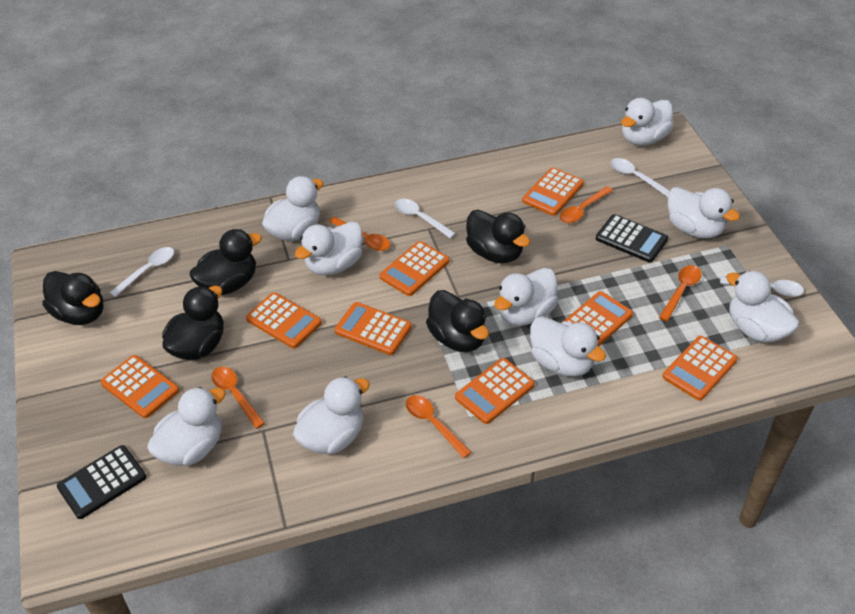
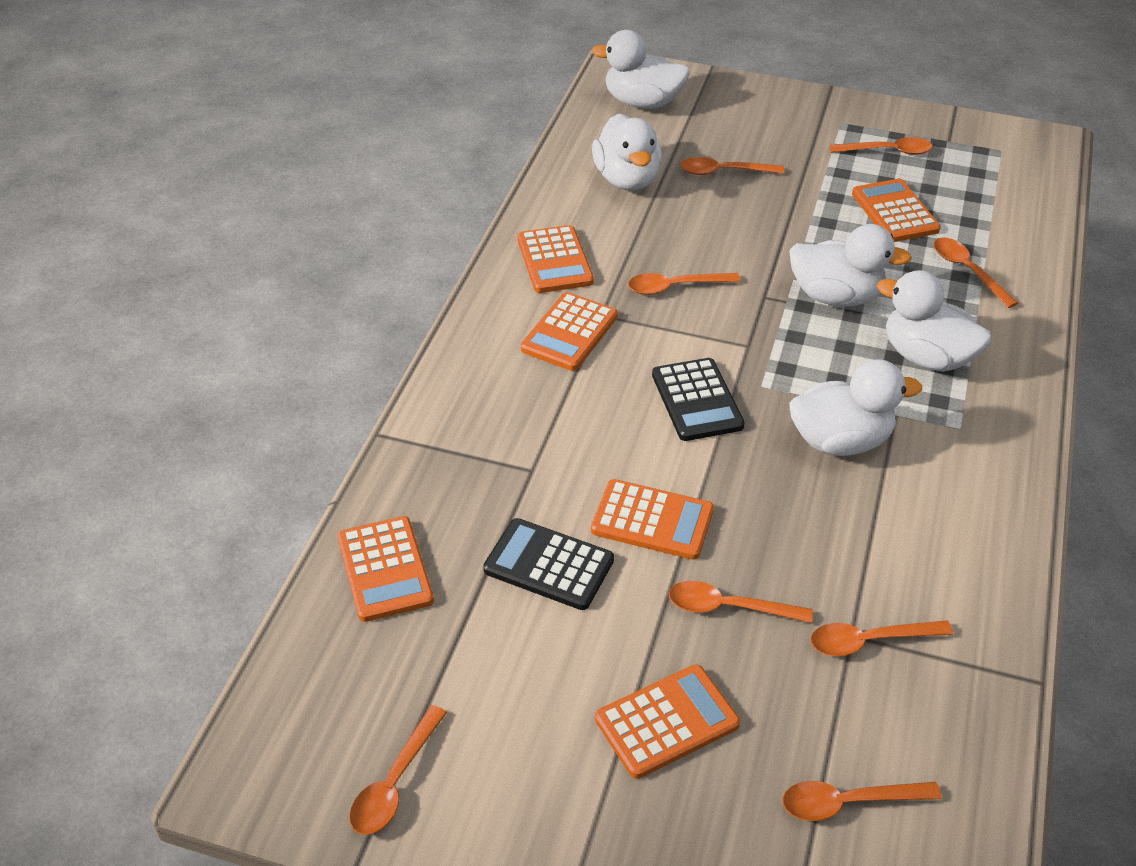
black duck: 5 -> 0
orange calculator: 8 -> 6
orange spoon: 5 -> 8
white duck: 9 -> 5
white spoon: 4 -> 0

